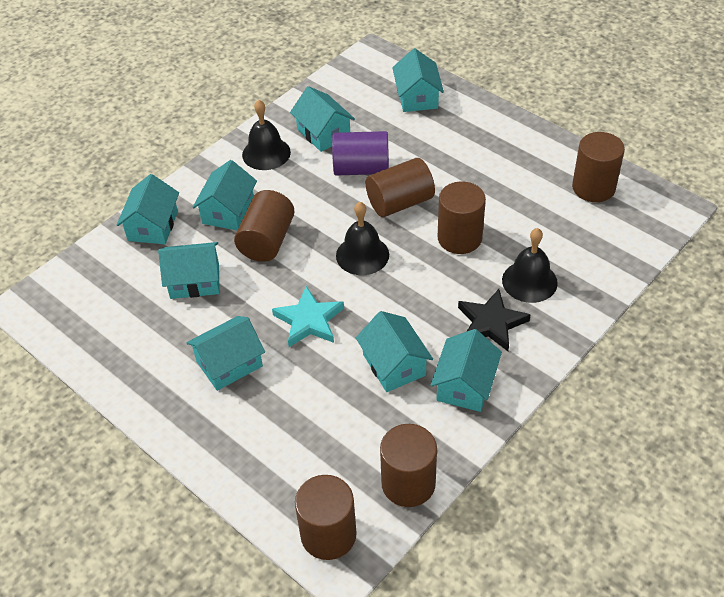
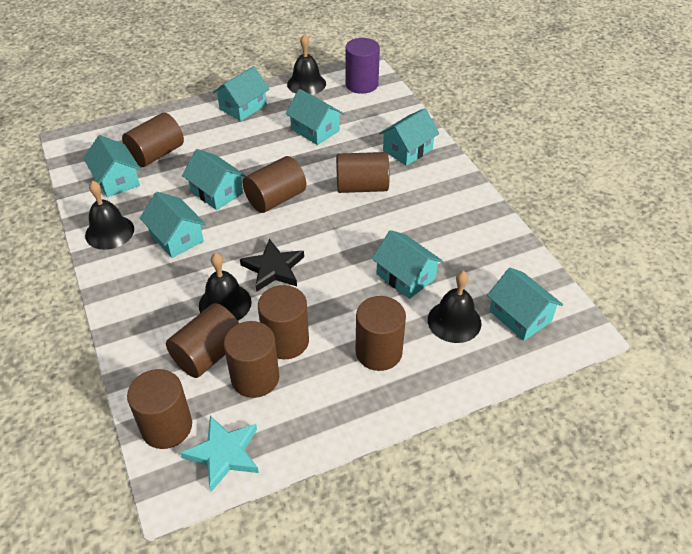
black bell: 3 -> 4
brown cylinder: 6 -> 8

